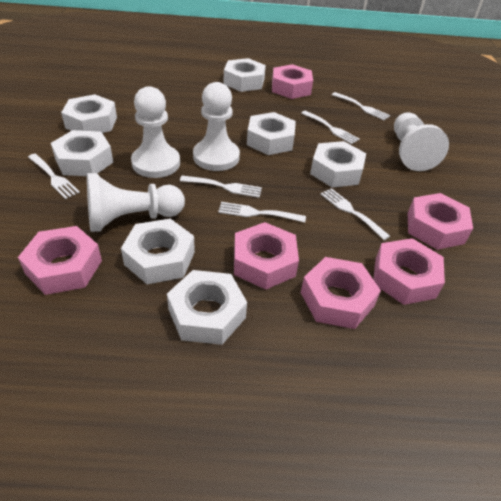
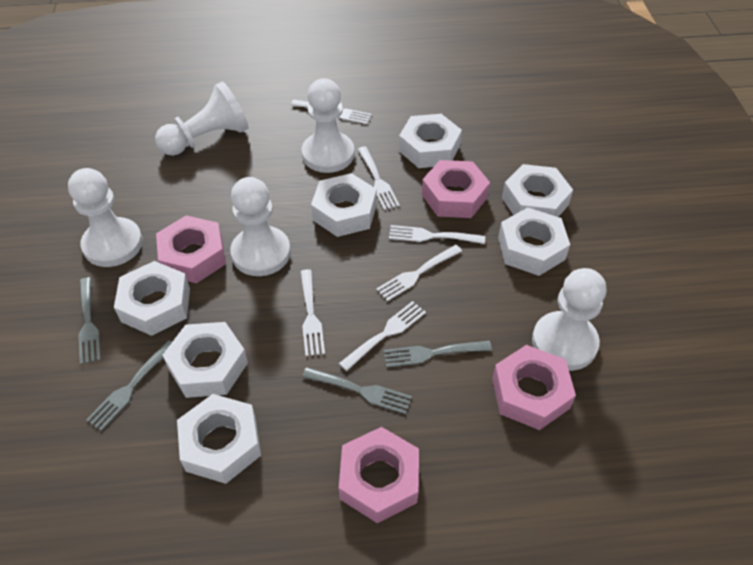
grey fork: 0 -> 4
pink nut: 6 -> 4
white pawn: 4 -> 5

